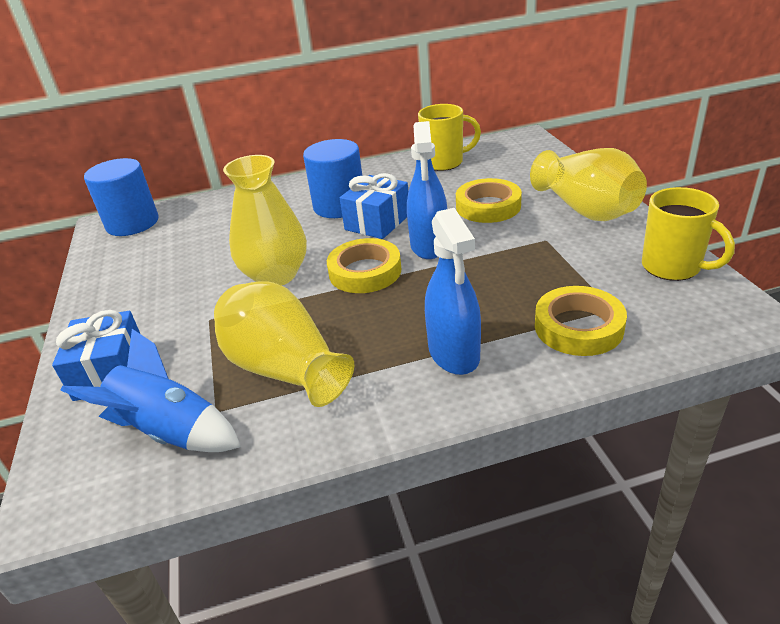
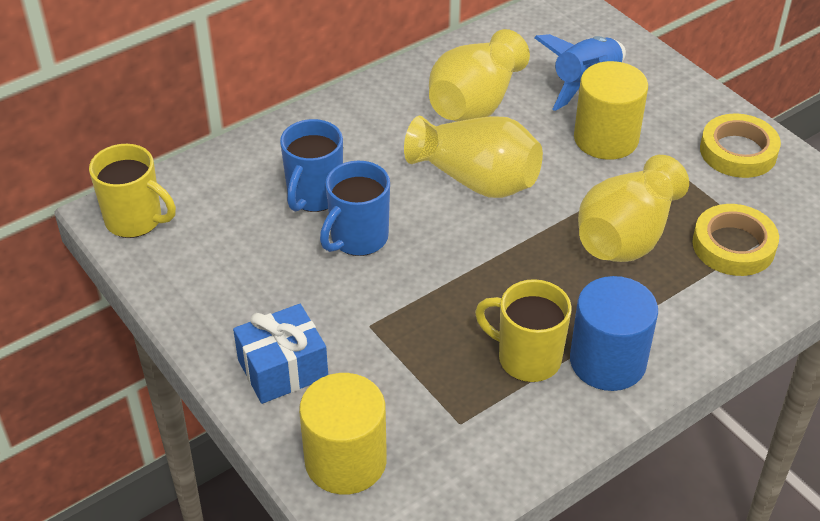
blue cylinder: 2 -> 1
blue gift: 2 -> 1
blue mug: 0 -> 2
blue spray bottle: 2 -> 0
yellow cylinder: 0 -> 2
yellow tape: 3 -> 2

